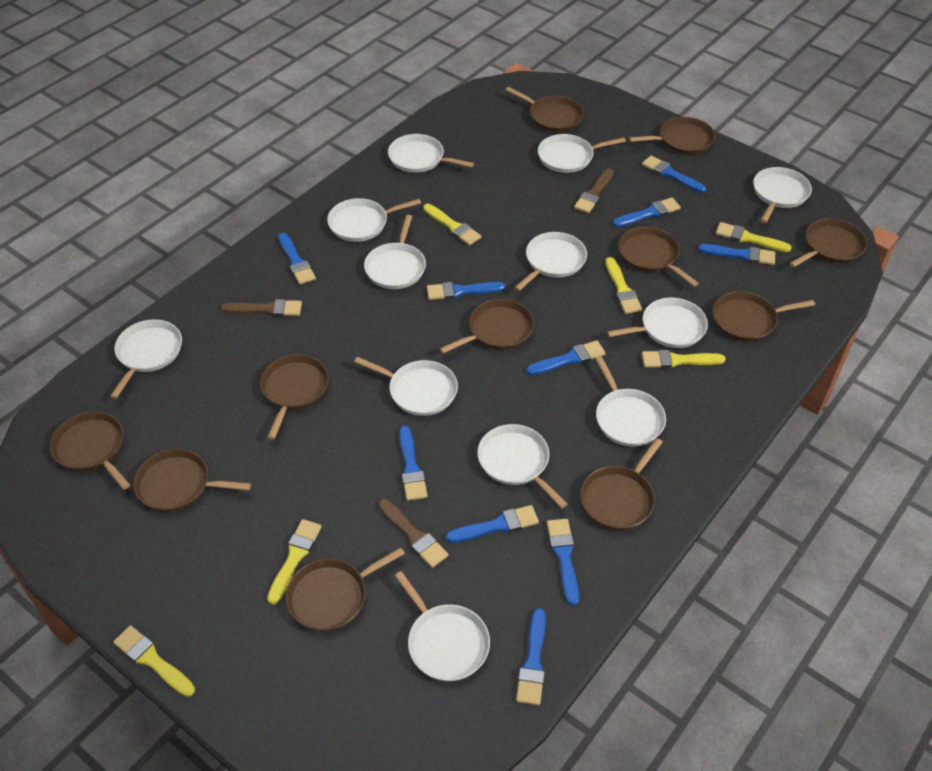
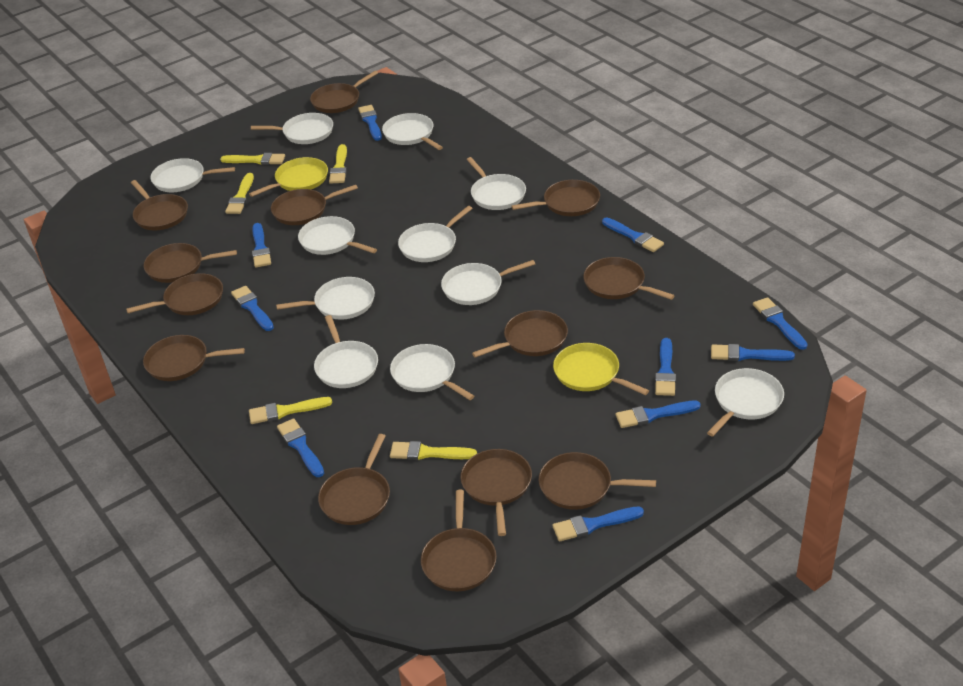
brown brush: 3 -> 0
brown pan: 11 -> 13
white pan: 12 -> 11
yellow brush: 6 -> 5
yellow pan: 0 -> 2

